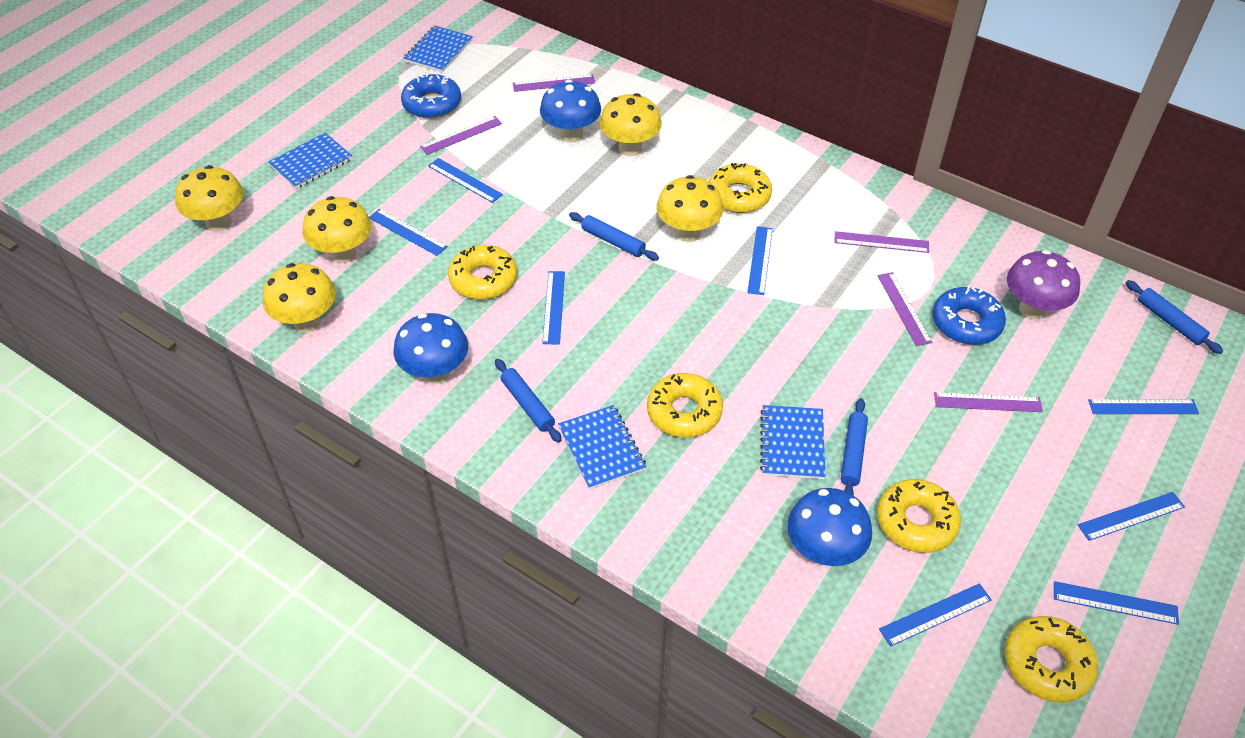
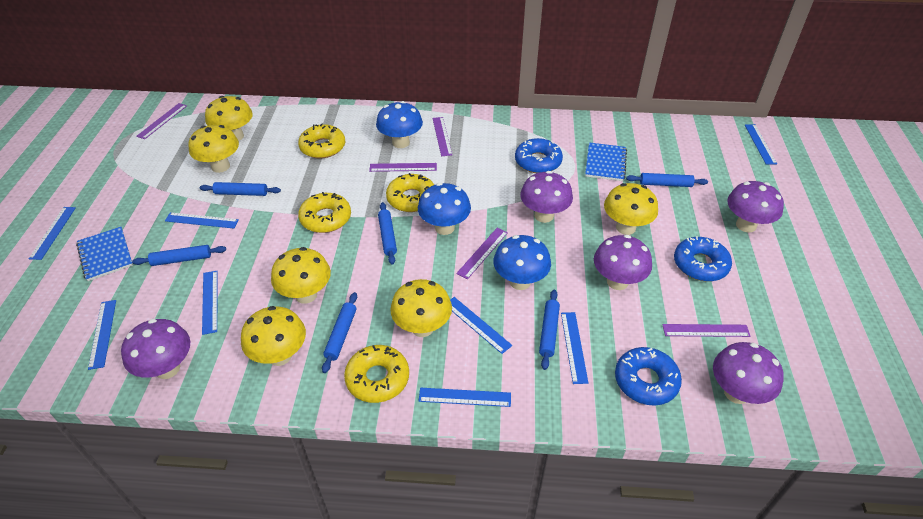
blue donut: 2 -> 3
blue notebook: 4 -> 2
blue rolling pin: 4 -> 6
purple mushroom: 1 -> 5
yellow donut: 5 -> 4
yellow mushroom: 5 -> 6

